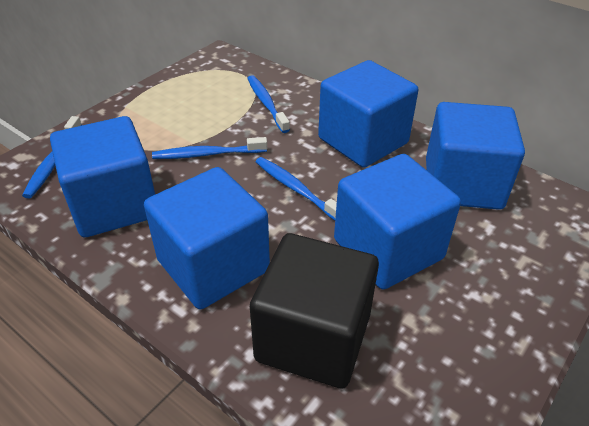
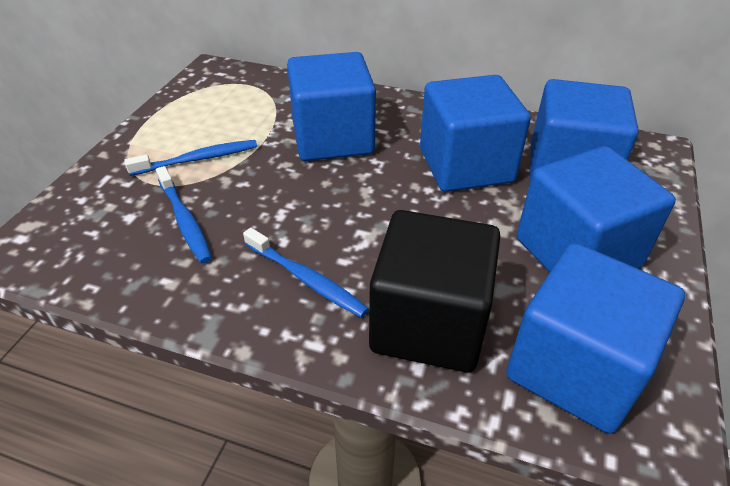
blue toothbrush: 4 -> 3

